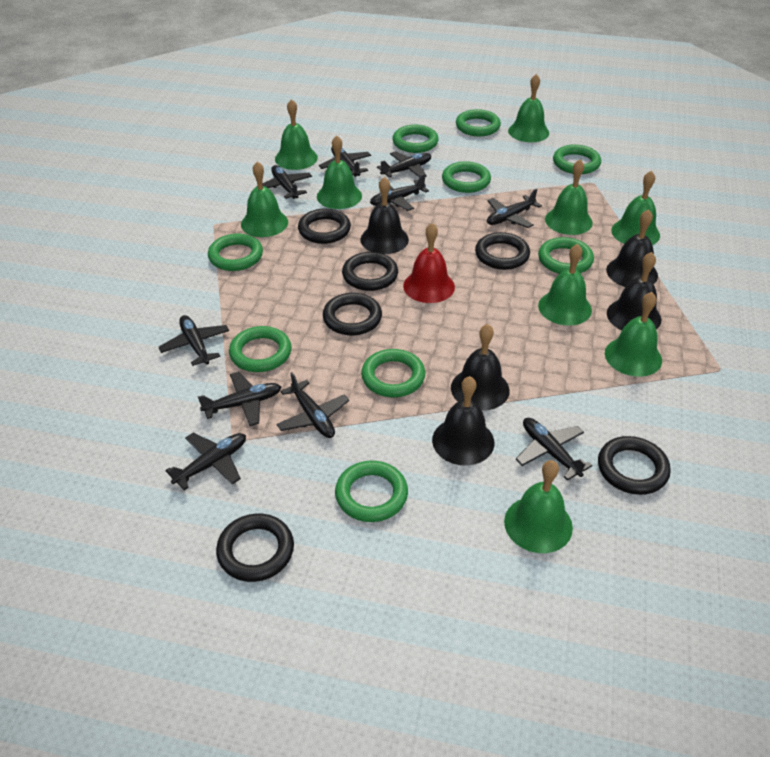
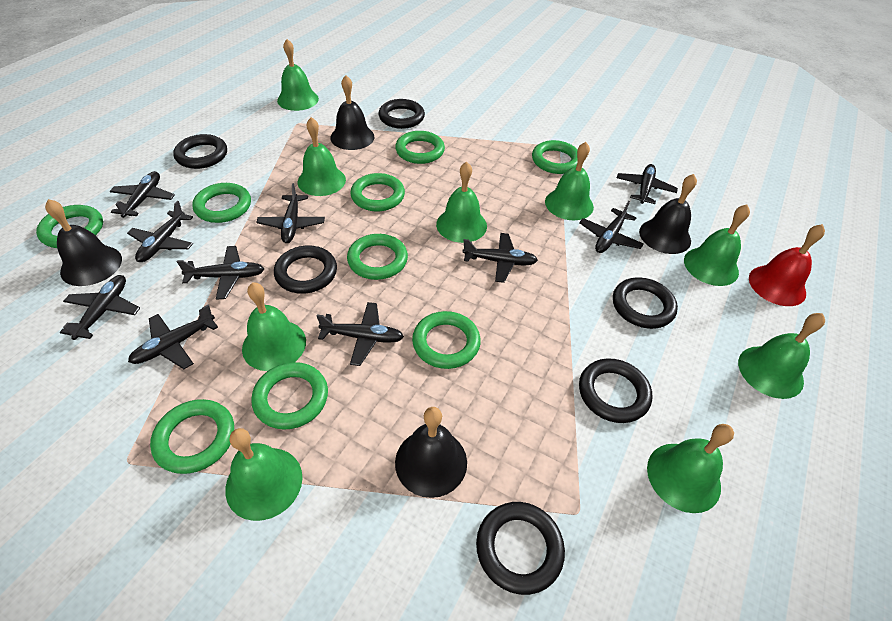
black bell: 5 -> 4

